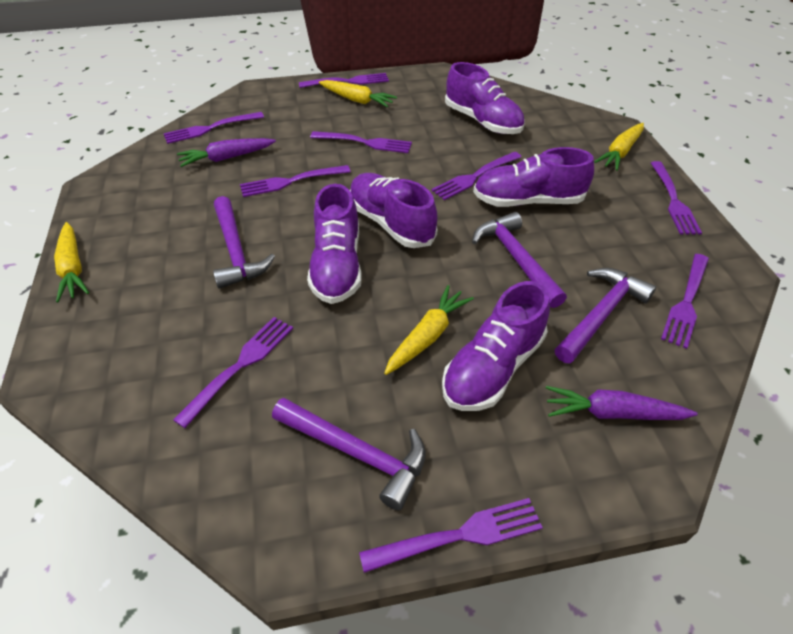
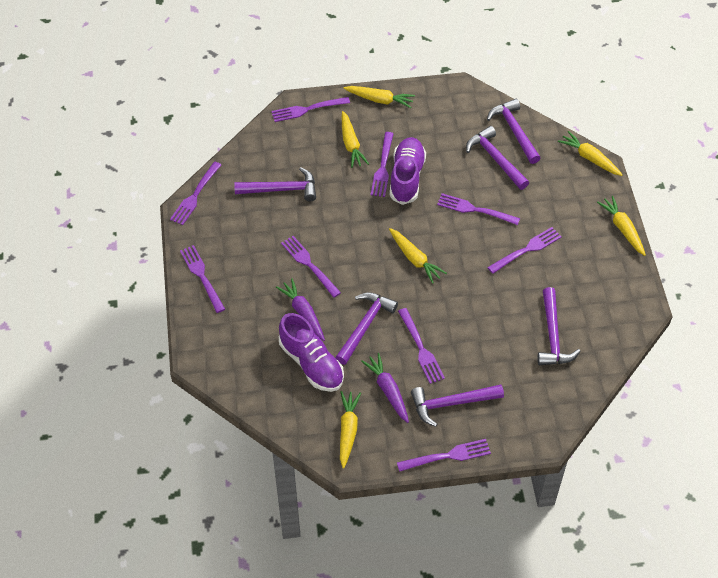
purple hammer: 4 -> 6
purple shoe: 5 -> 2
yellow carrot: 4 -> 6

